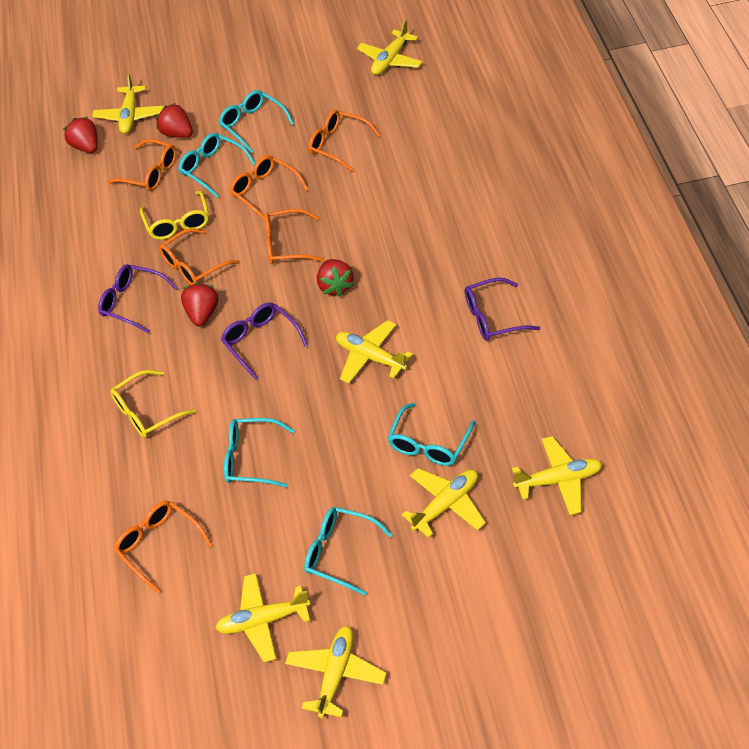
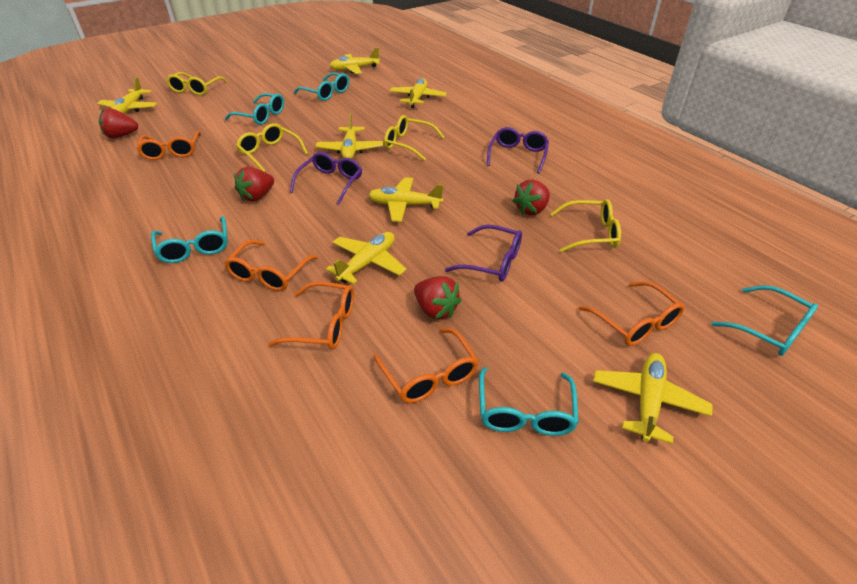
orange glasses: 6 -> 5
yellow glasses: 2 -> 4

